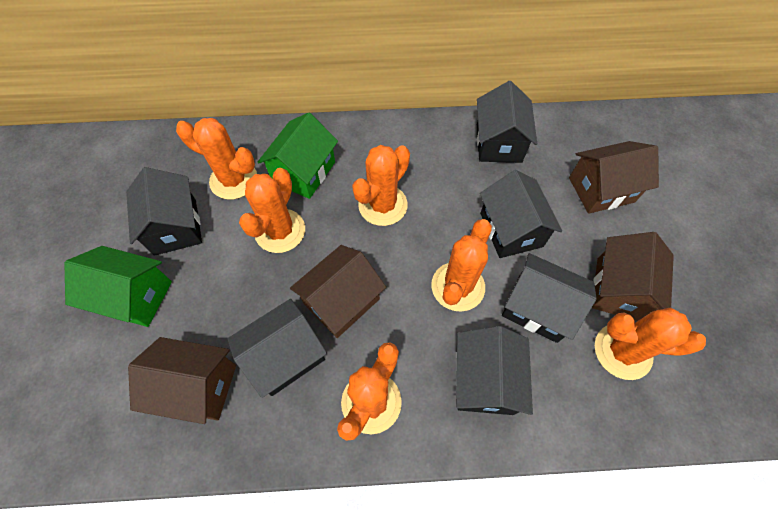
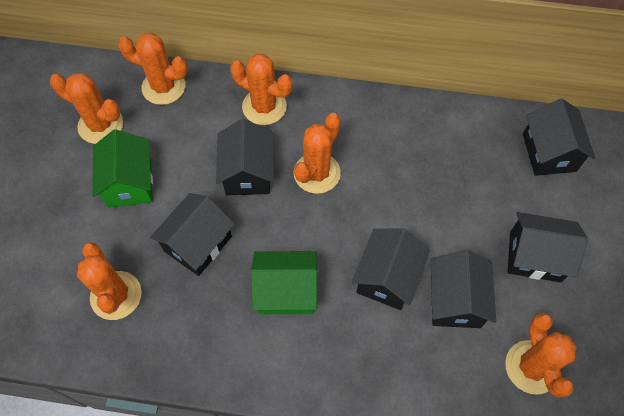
brown house: 4 -> 0

